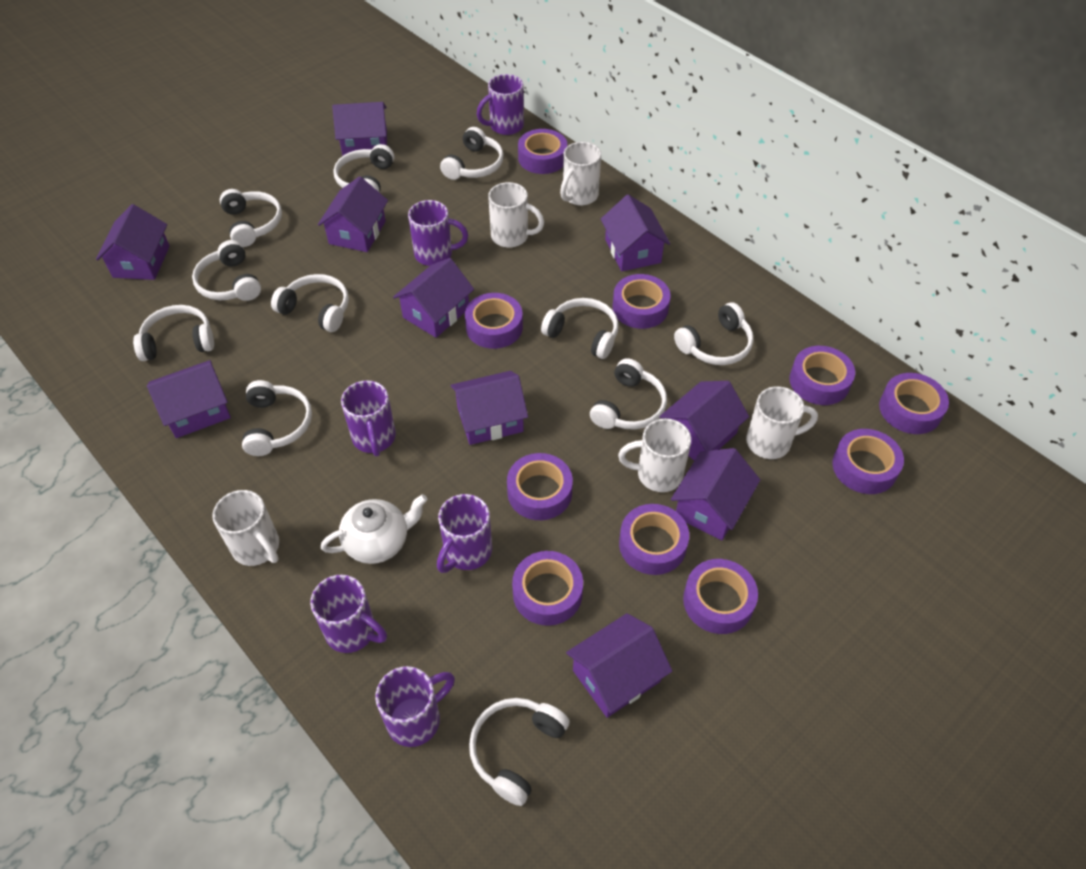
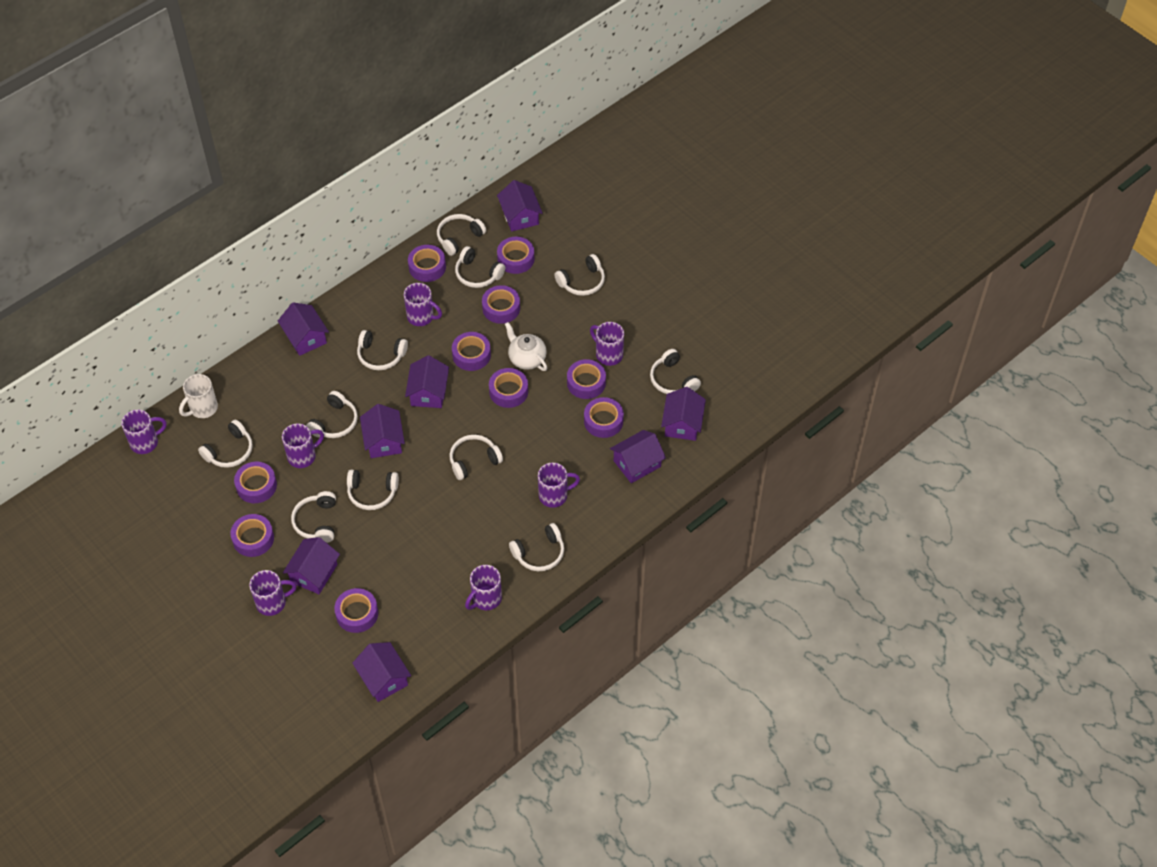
purple house: 10 -> 8
purple mug: 6 -> 7
white mug: 5 -> 1

